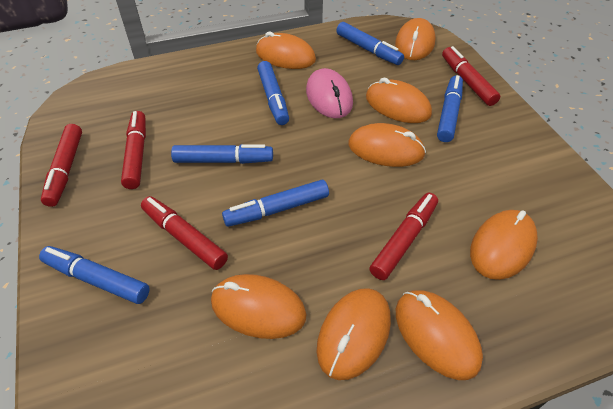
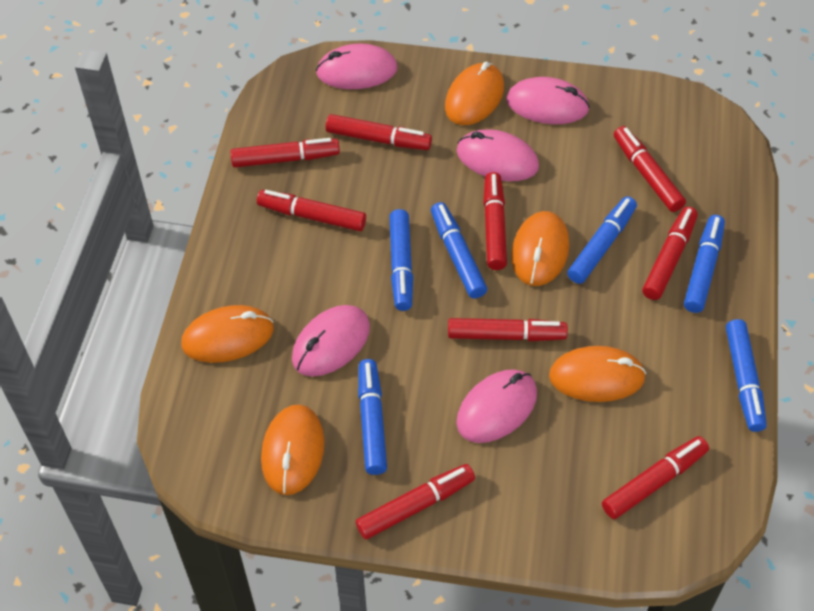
orange mouse: 8 -> 5
pink mouse: 1 -> 5
red marker: 5 -> 9

